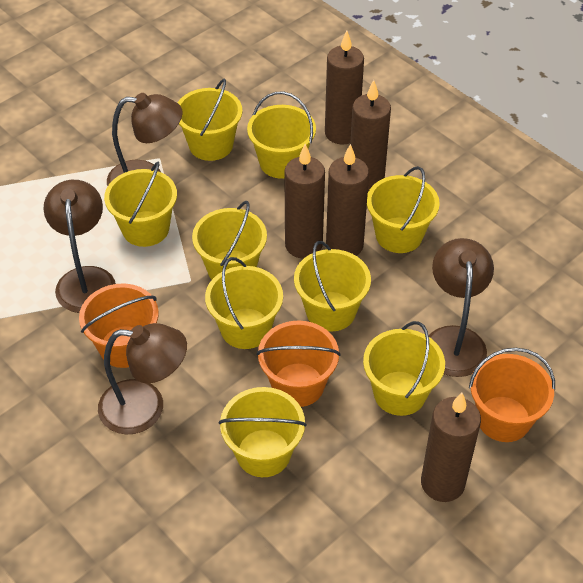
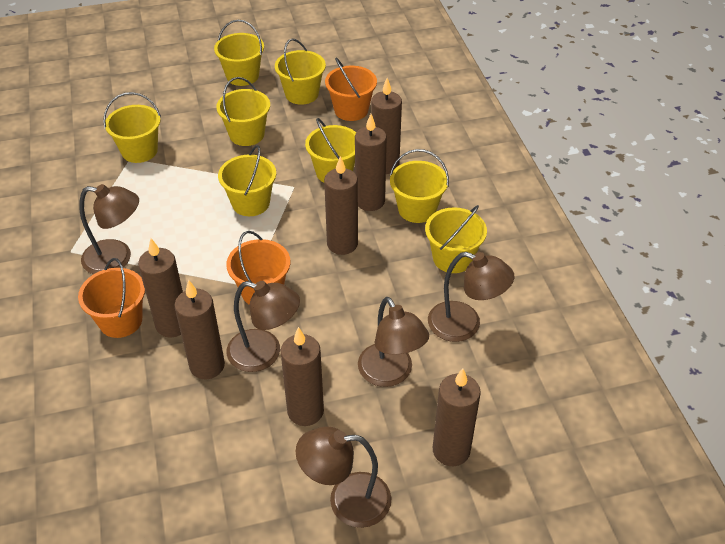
brown candle: 5 -> 7
brown lamp: 4 -> 5
yellow bucket: 9 -> 8

